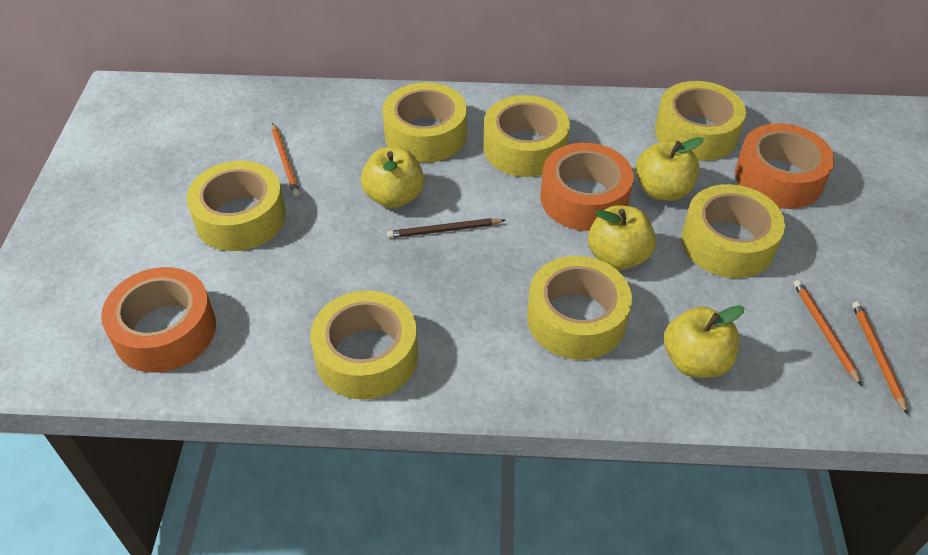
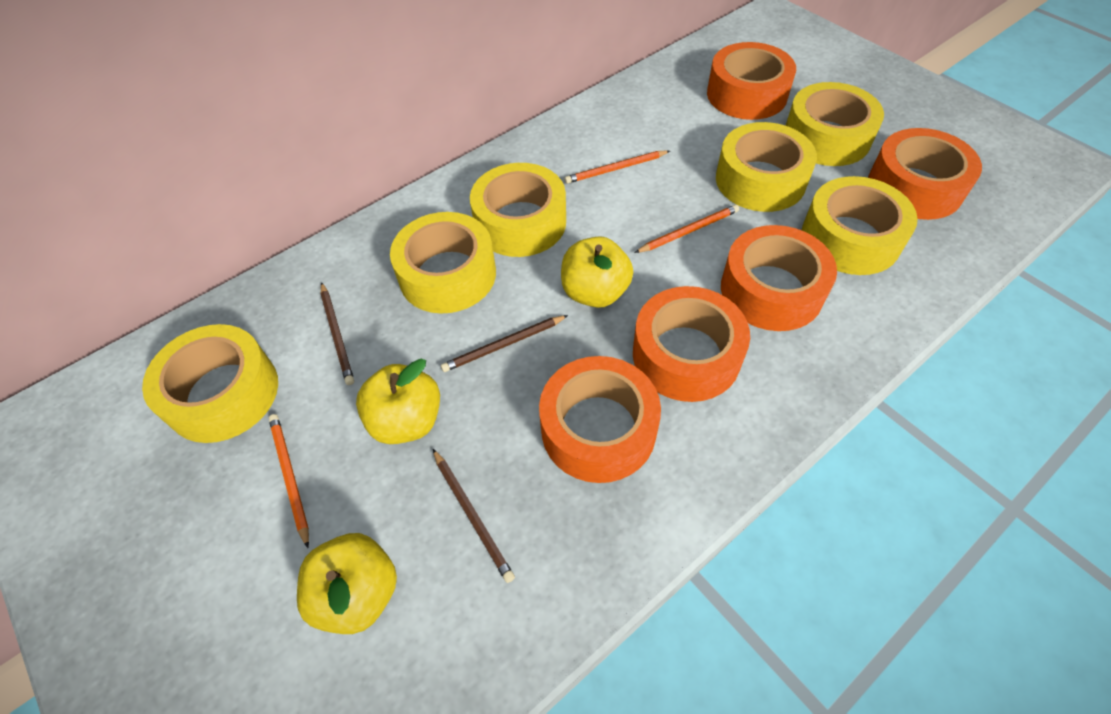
brown pencil: 1 -> 3
orange tape: 3 -> 5
yellow apple: 4 -> 3
yellow tape: 7 -> 6

